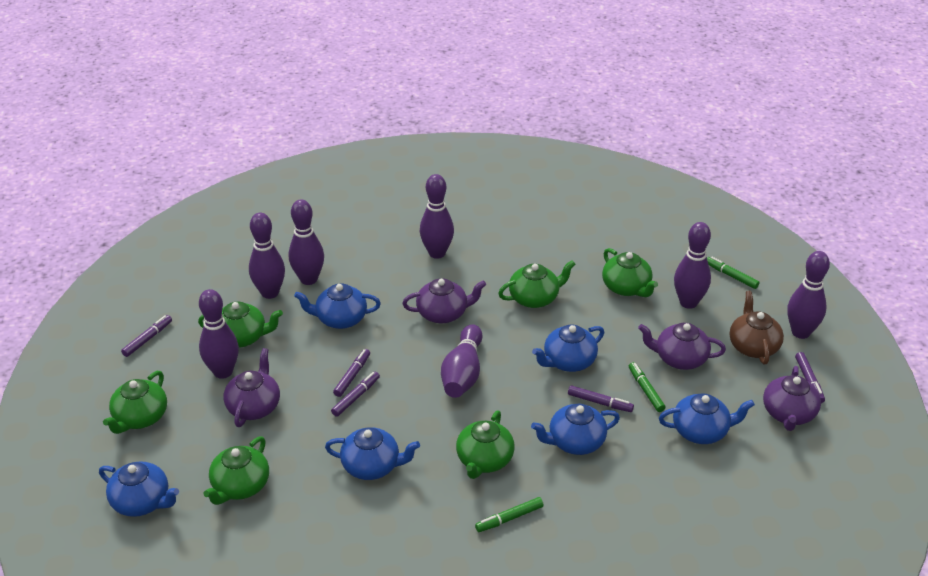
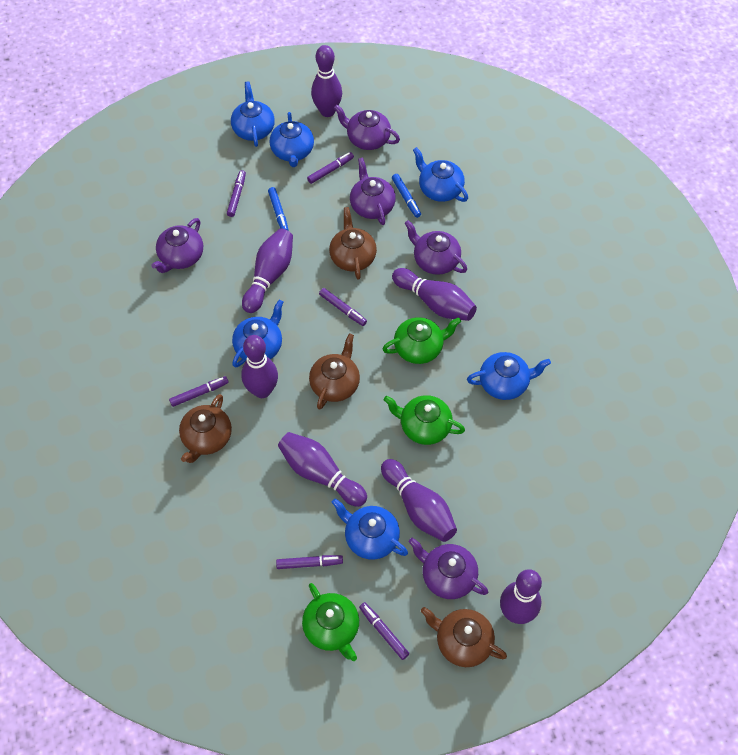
blue marker: 0 -> 2
brown teapot: 1 -> 4
green marker: 3 -> 0
green teapot: 6 -> 3
purple marker: 5 -> 6
purple teapot: 4 -> 5

